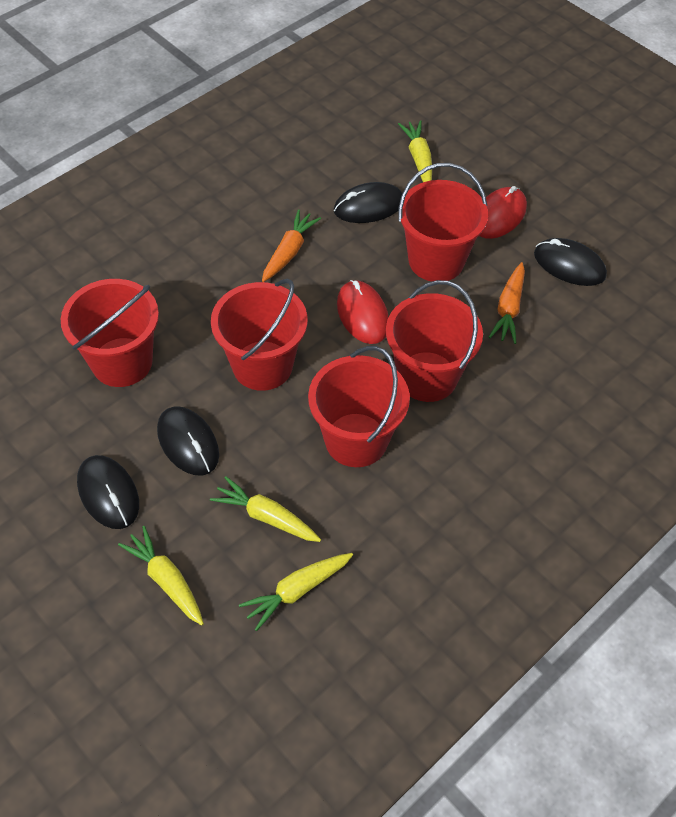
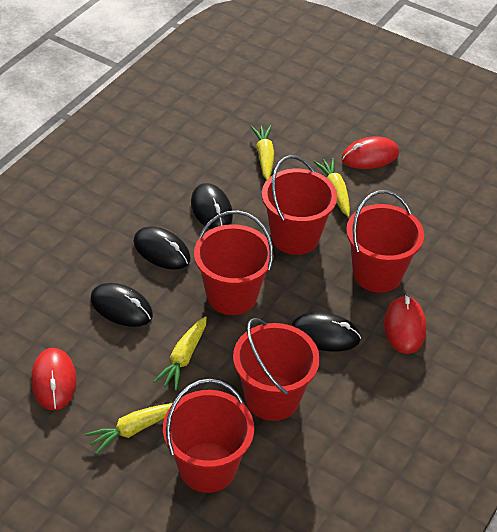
orange carrot: 2 -> 0
red mouse: 2 -> 3

